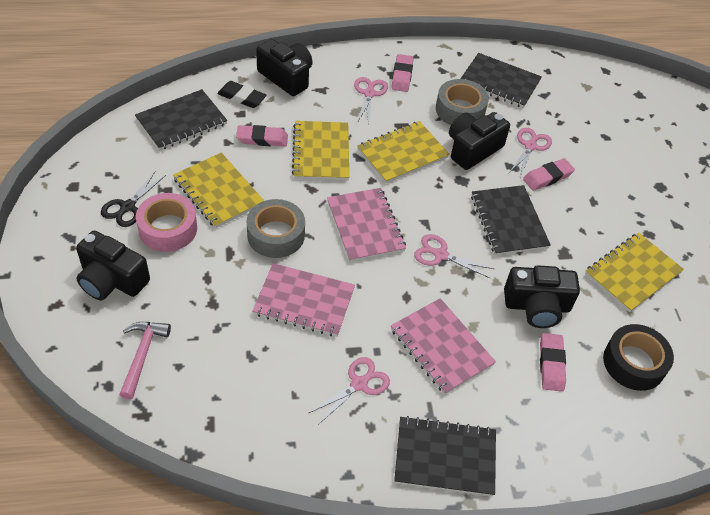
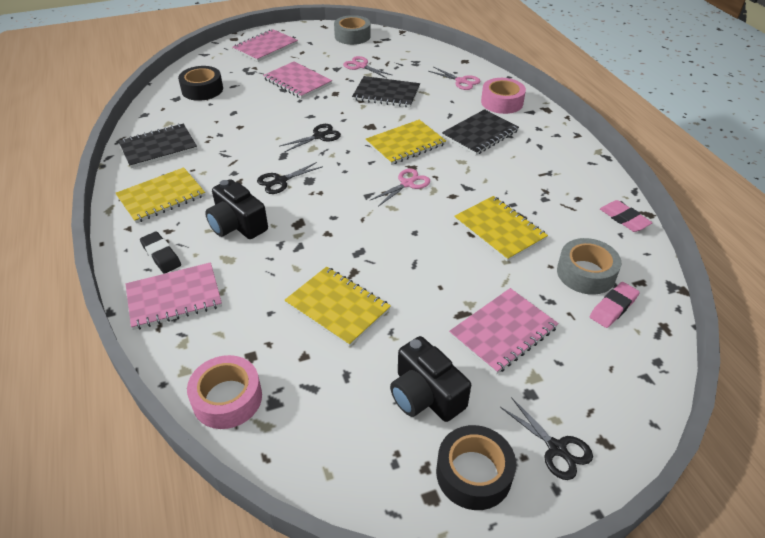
black camera: 4 -> 2
black notebook: 4 -> 3
black scissors: 1 -> 3
black tape: 1 -> 2
pink eraser: 4 -> 2
pink hammer: 1 -> 0
pink notebook: 3 -> 4
pink scissors: 4 -> 3
pink tape: 1 -> 2

